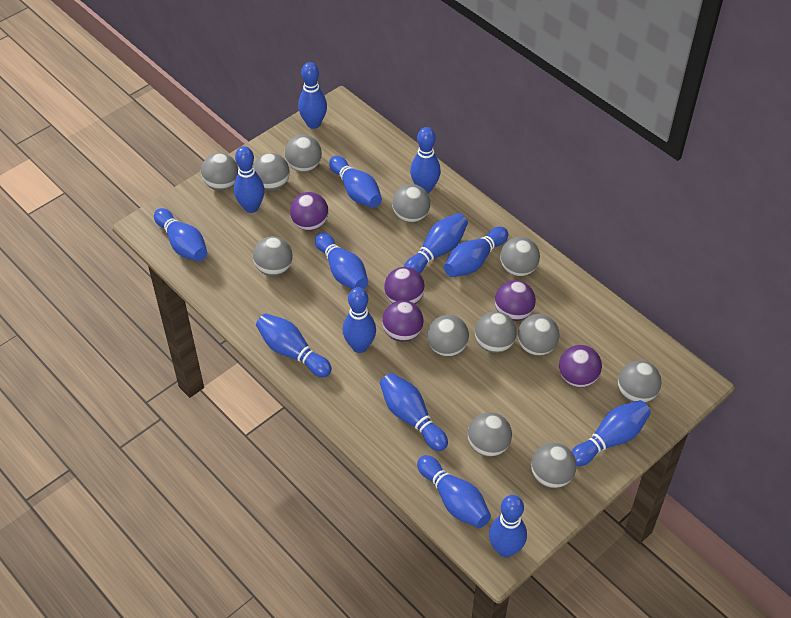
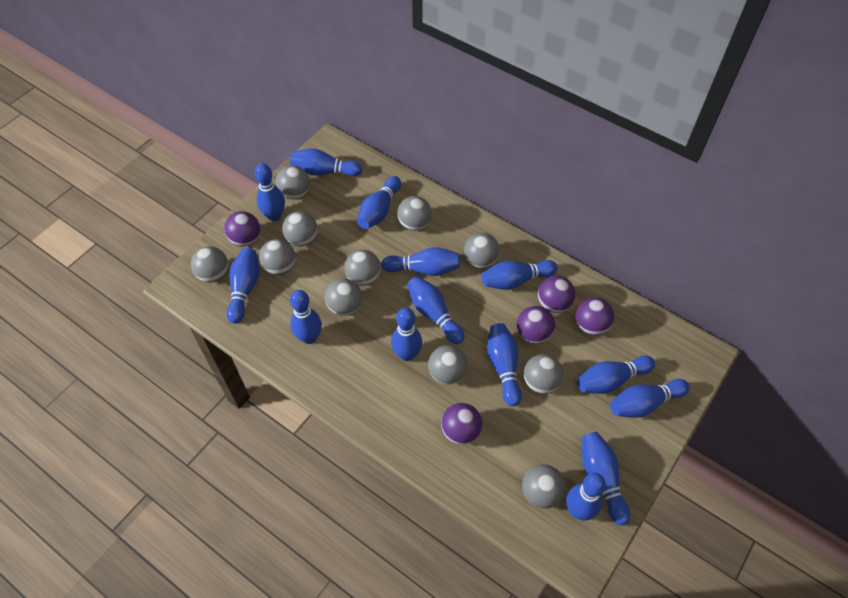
grey ball: 12 -> 11

